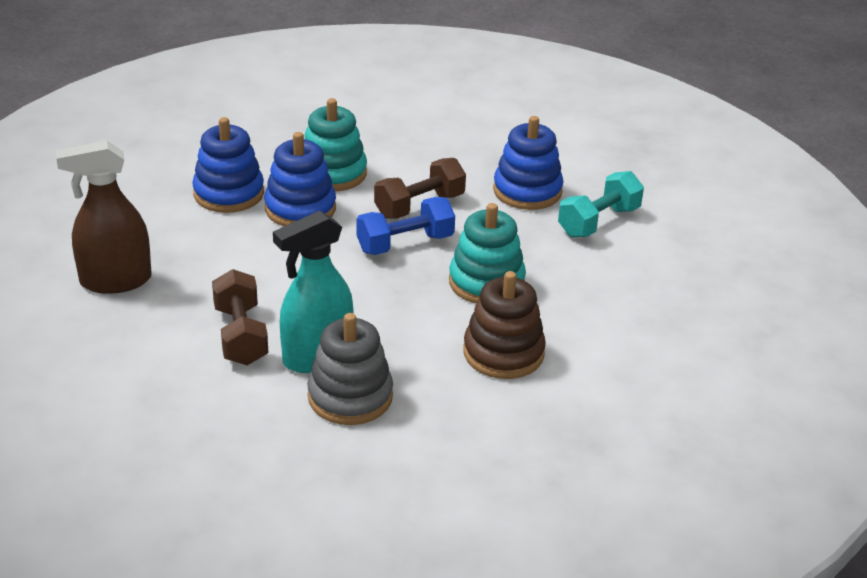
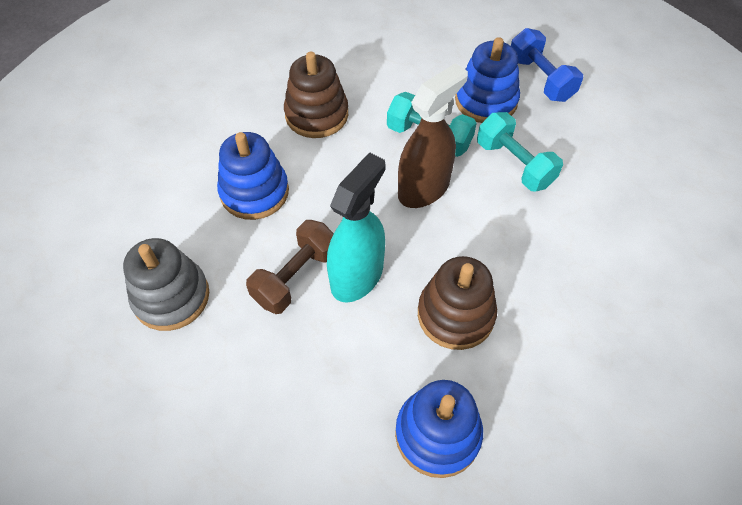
brown dumbbell: 2 -> 1
brown stacking toy: 1 -> 2
turquoise dumbbell: 1 -> 2
turquoise stacking toy: 2 -> 0

